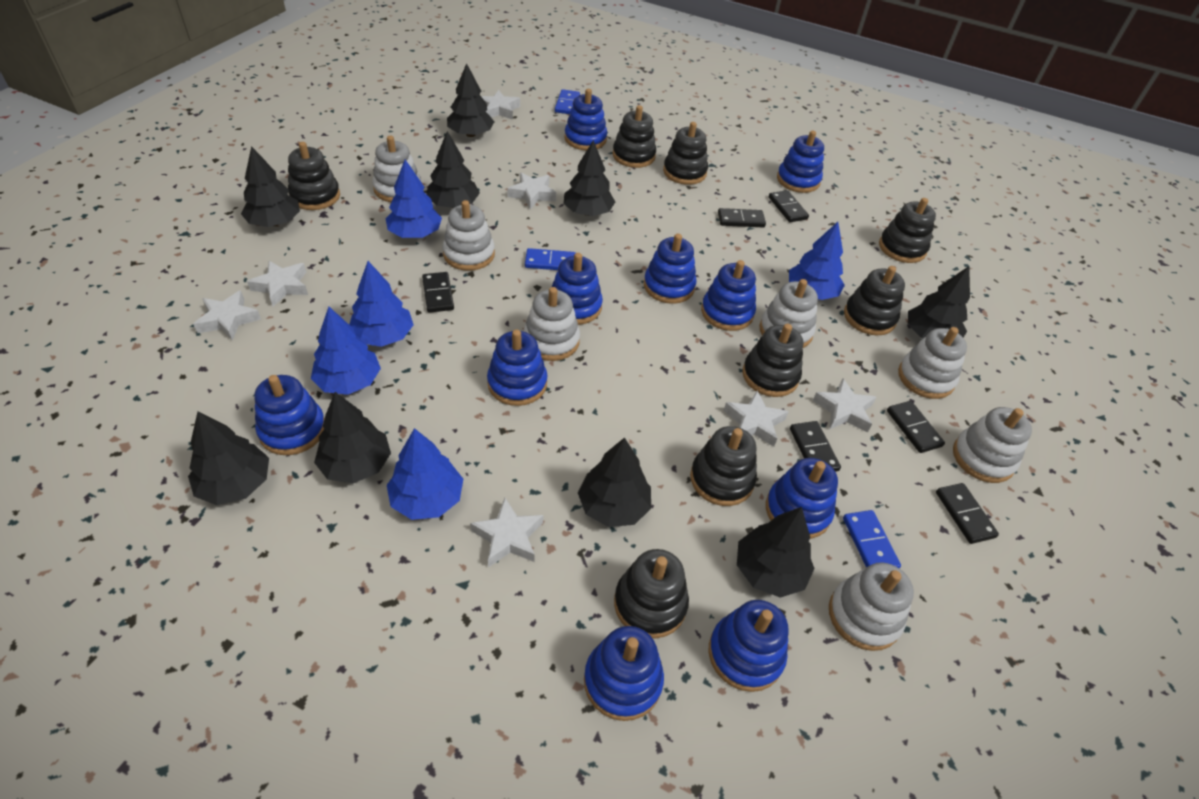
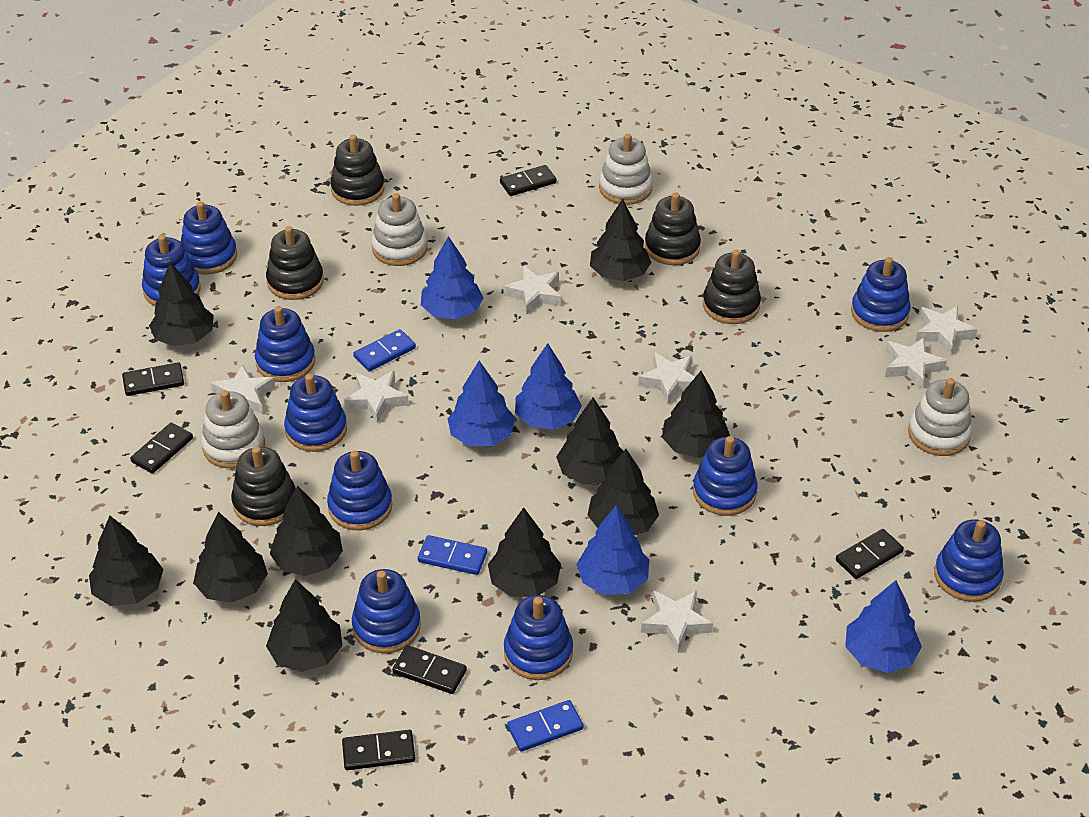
black stacking toy: 8 -> 5
black tree: 9 -> 10
white stacking toy: 7 -> 4

